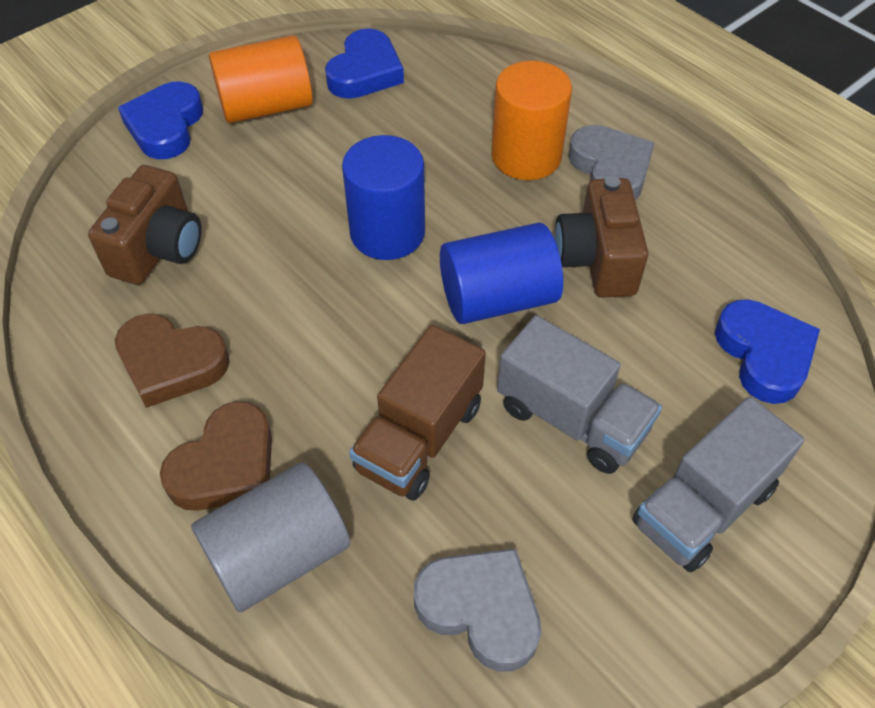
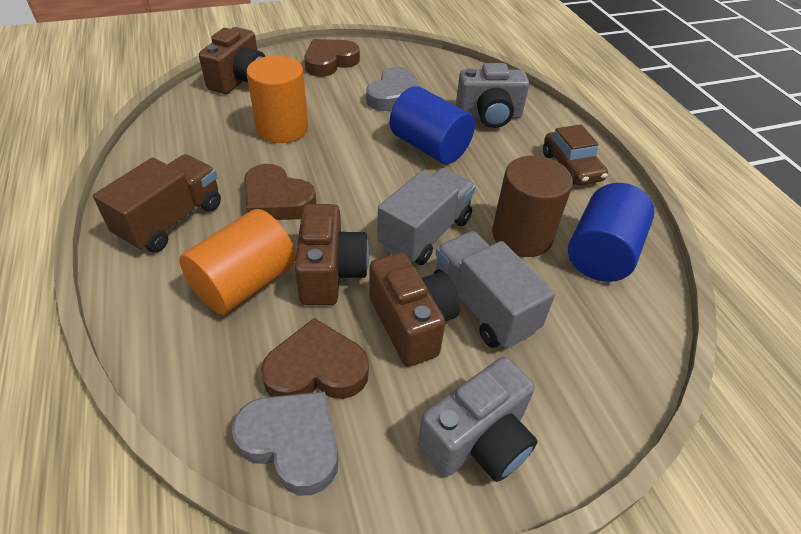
blue heart: 3 -> 0
brown camera: 2 -> 3
brown car: 0 -> 1
brown cylinder: 0 -> 1
brown heart: 2 -> 3
grey camera: 0 -> 2
grey cylinder: 1 -> 0

